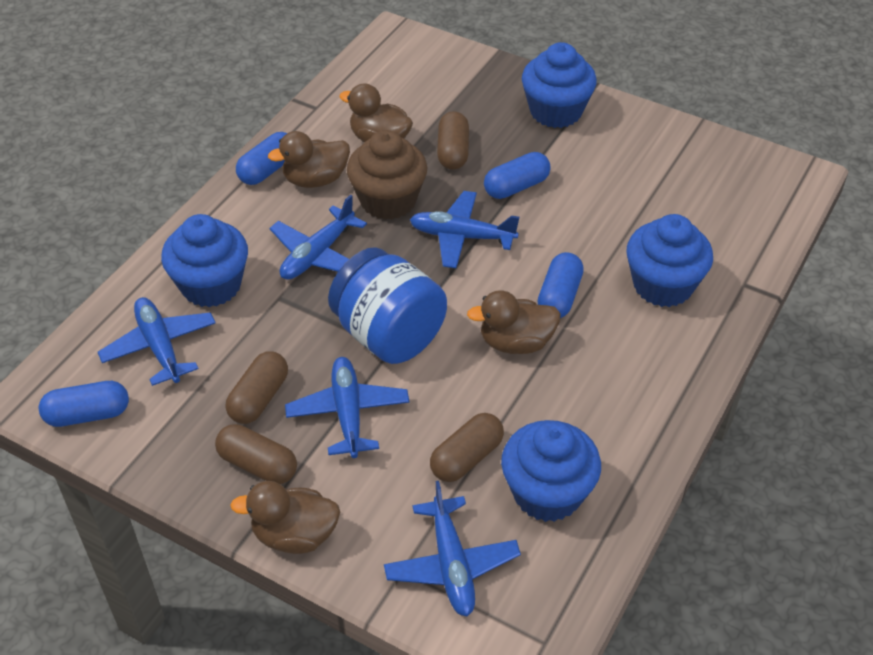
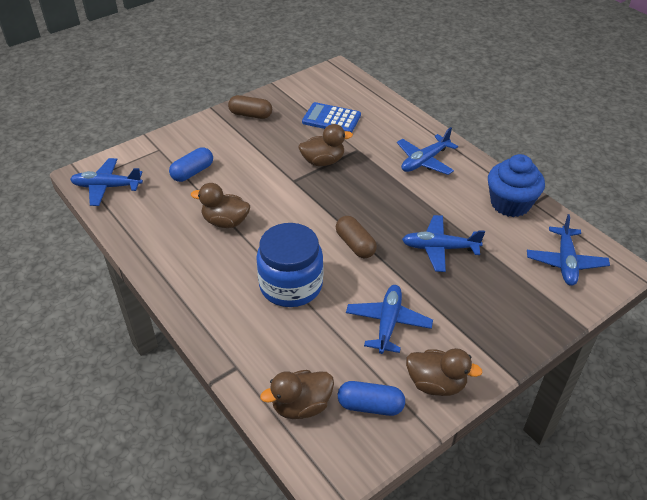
blue calculator: 0 -> 1
blue capsule: 4 -> 2
blue cupcake: 4 -> 1
brown capsule: 4 -> 2
brown cupcake: 1 -> 0

